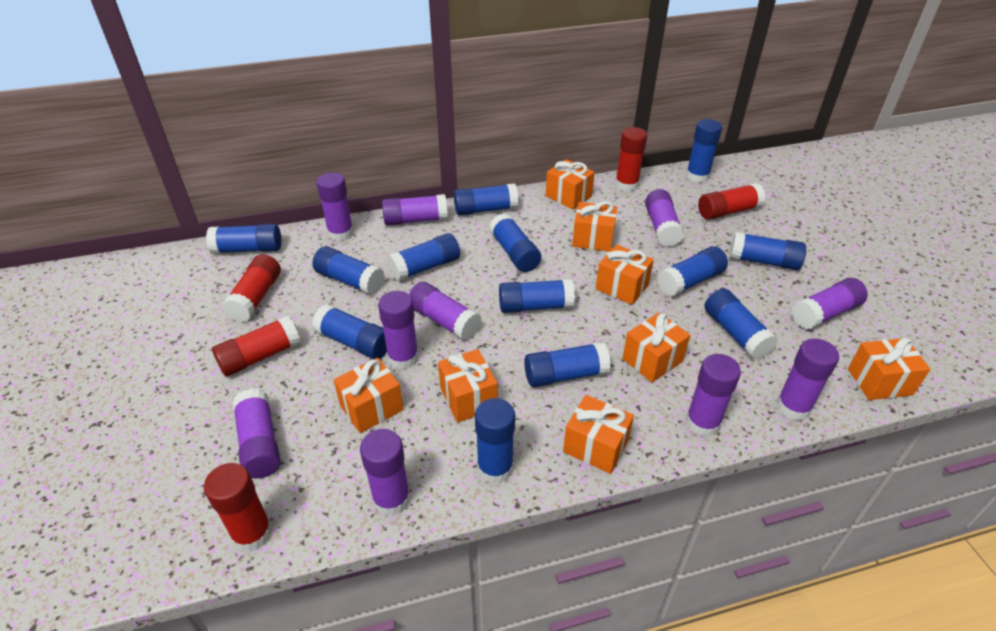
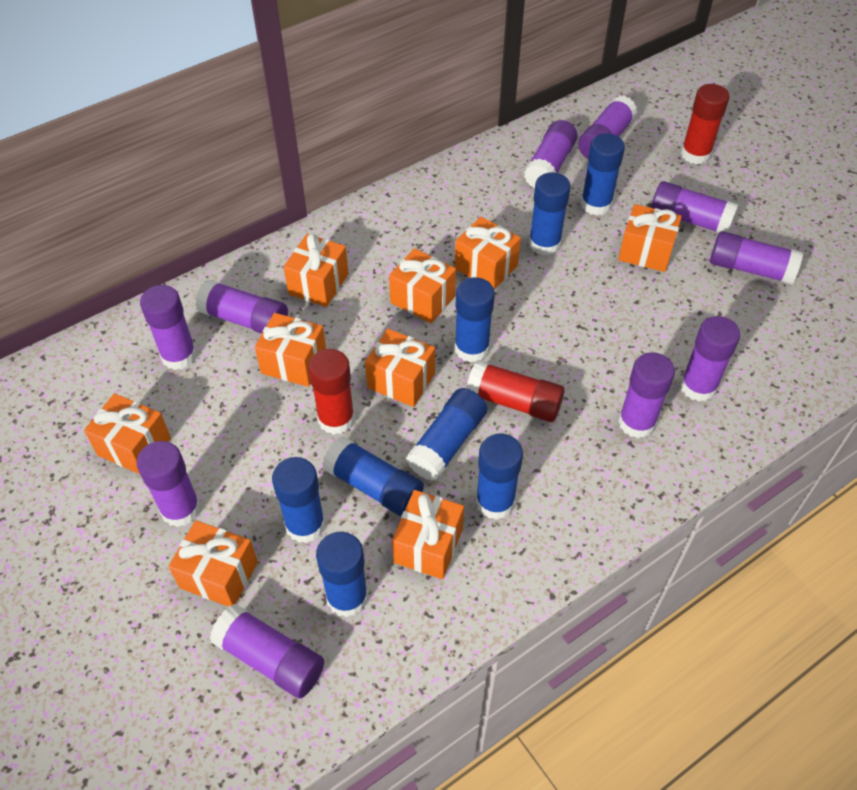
blue glue stick: 13 -> 8
orange gift: 8 -> 9
red glue stick: 5 -> 3

